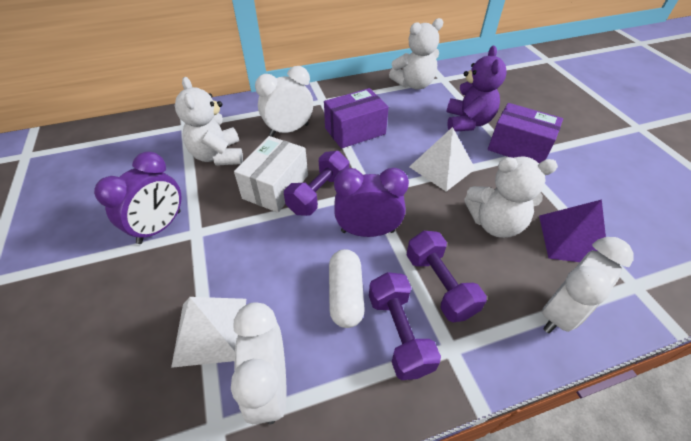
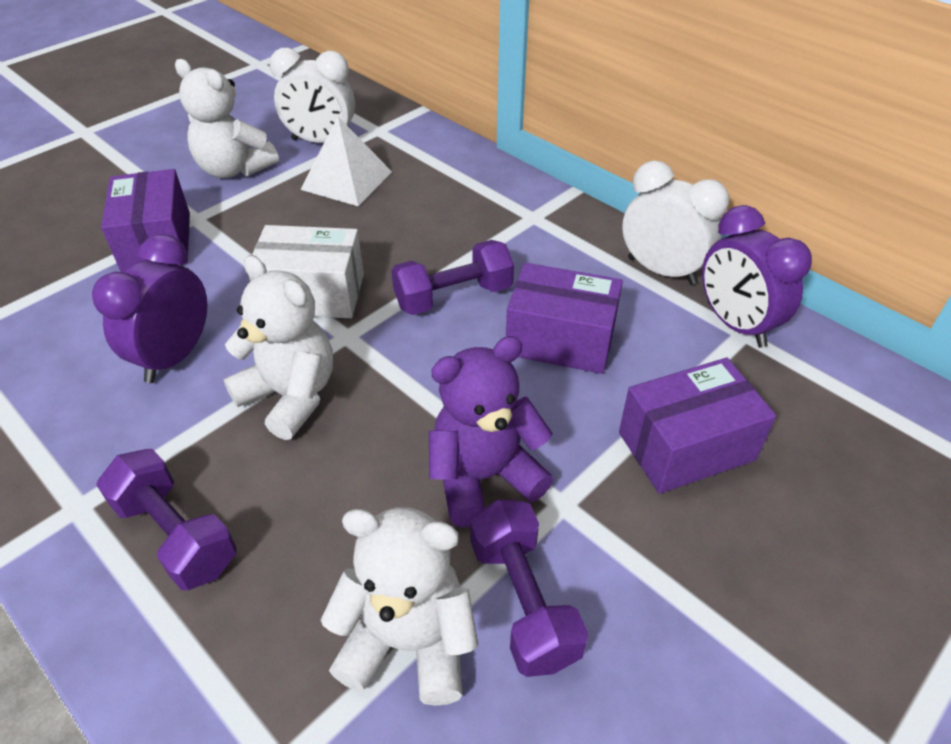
purple box: 2 -> 3
purple pyramid: 1 -> 0
white capsule: 1 -> 0
white clock: 3 -> 2
white pyramid: 2 -> 1

